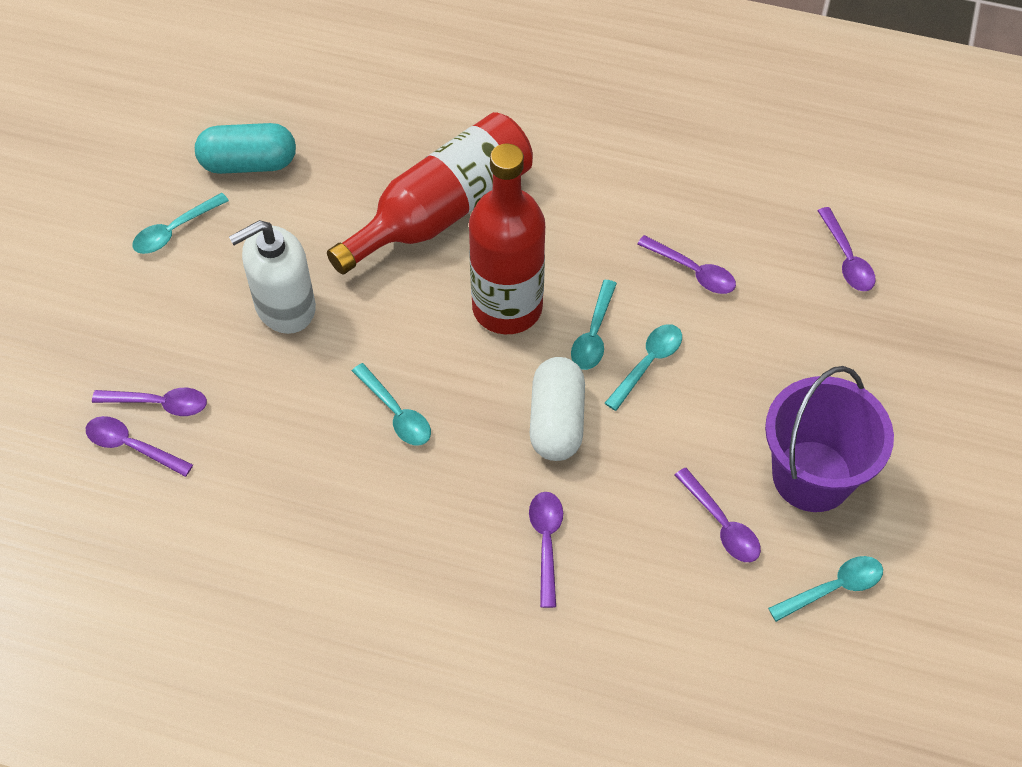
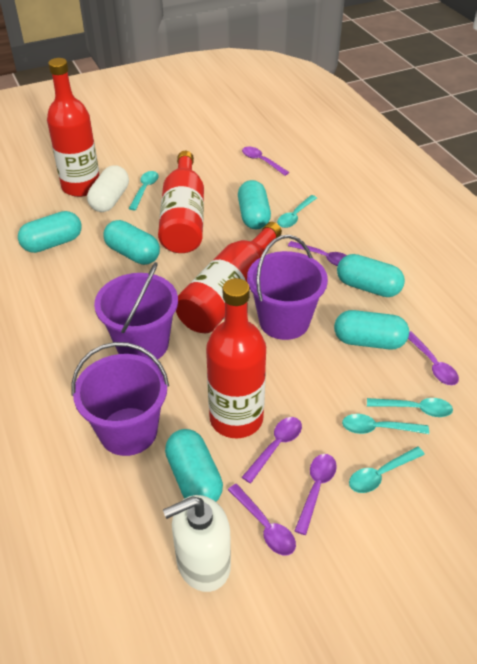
purple bucket: 1 -> 3
red bottle: 2 -> 4
turquoise capsule: 1 -> 6

